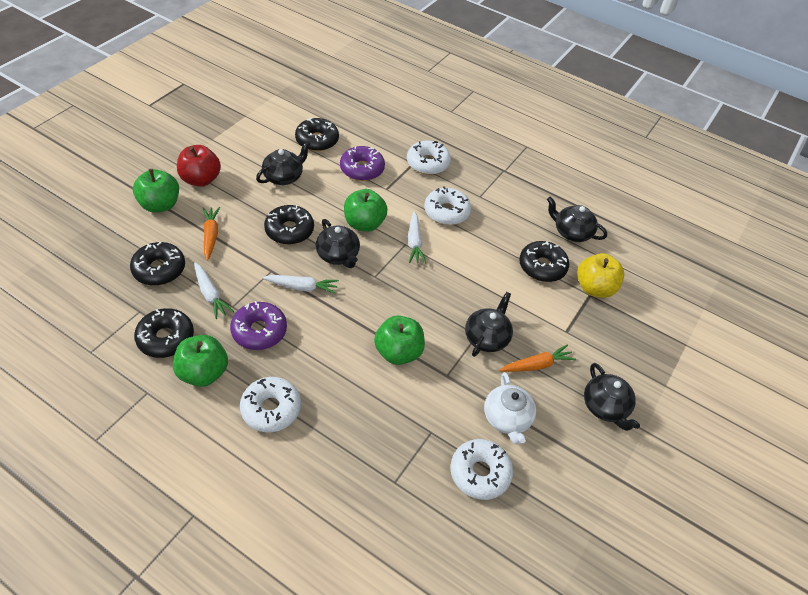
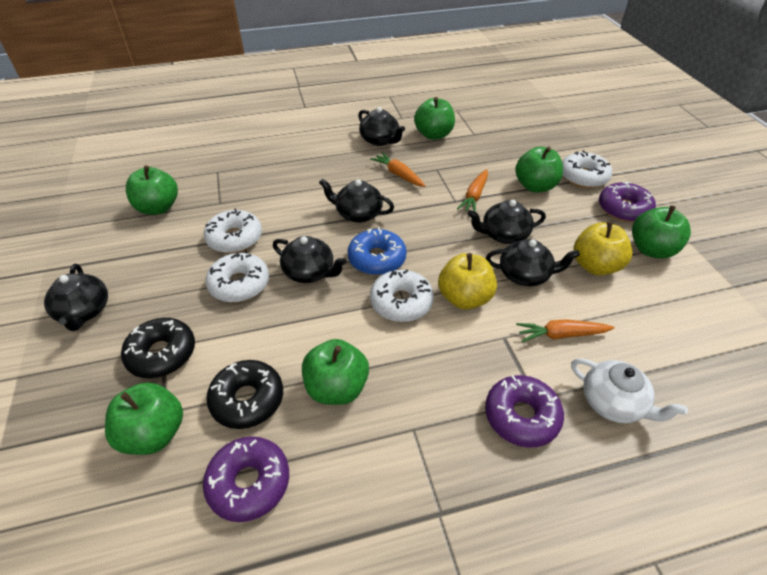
black donut: 5 -> 2
black teapot: 5 -> 6
blue donut: 0 -> 1
green apple: 4 -> 6
orange carrot: 2 -> 3
purple donut: 2 -> 3
red apple: 1 -> 0
white carrot: 3 -> 0
yellow apple: 1 -> 2

